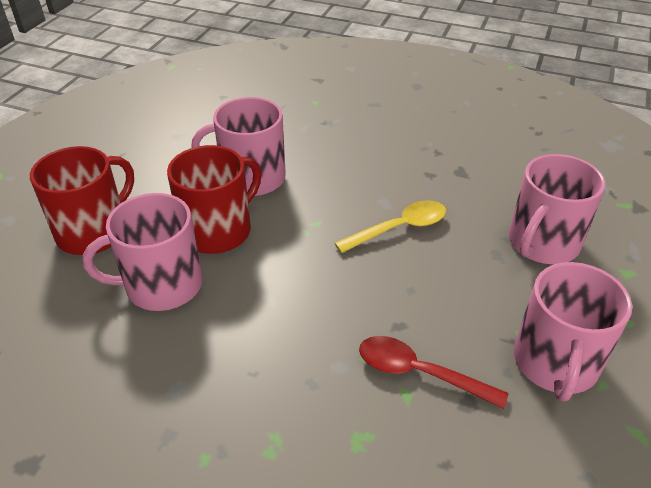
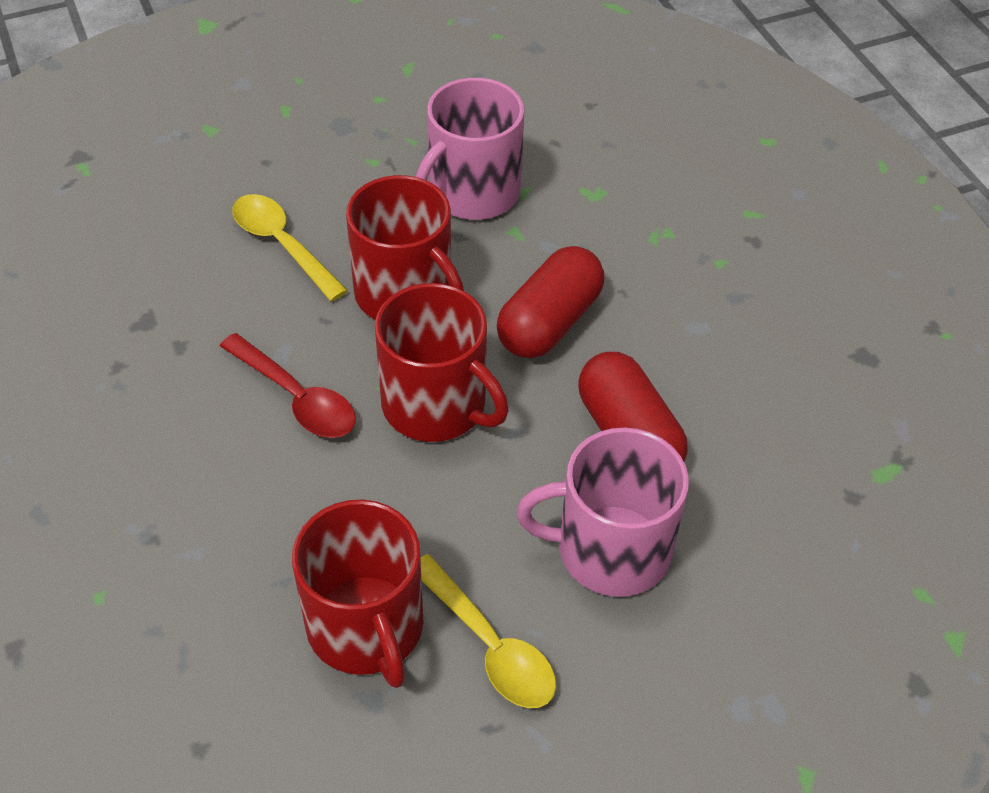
pink mug: 4 -> 2
red capsule: 0 -> 2
red mug: 2 -> 3
yellow spoon: 1 -> 2

